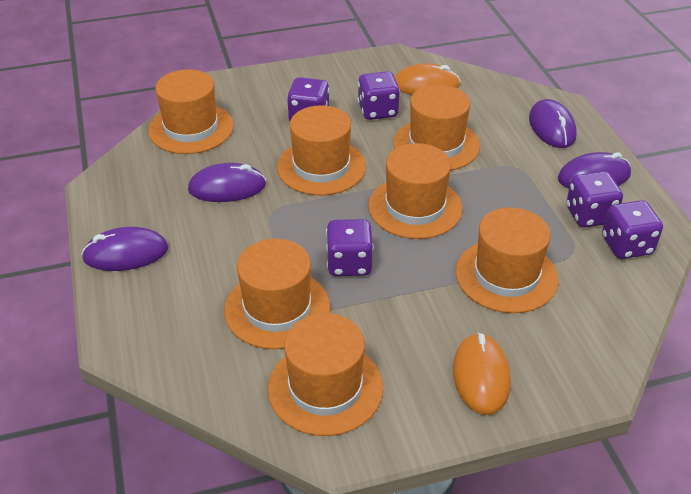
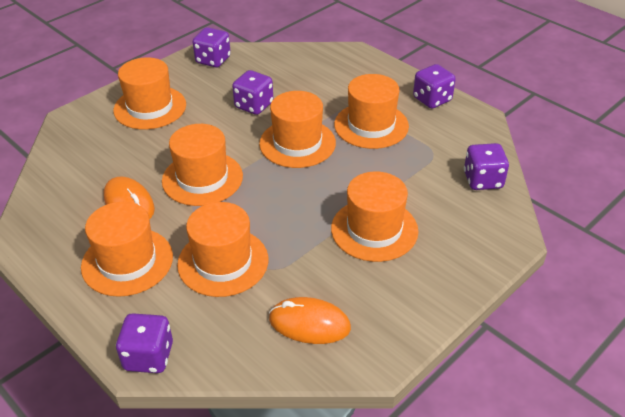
purple mouse: 4 -> 0

